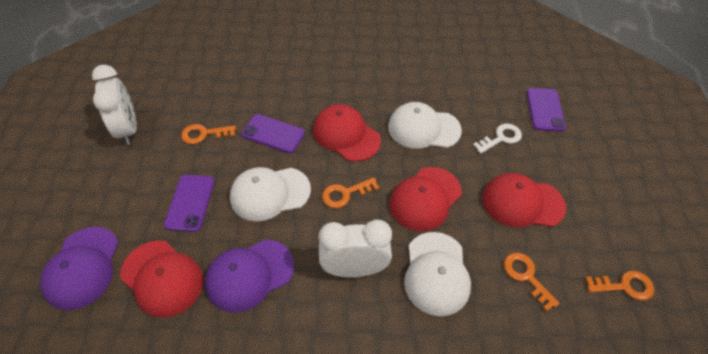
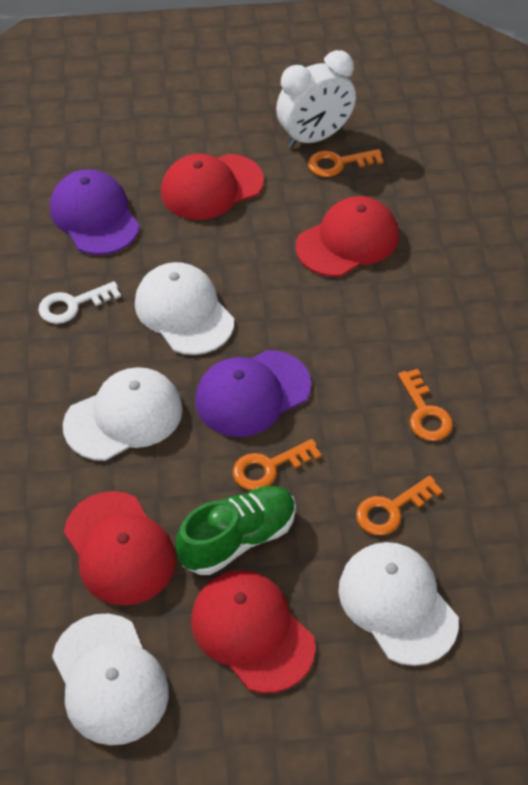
green shoe: 0 -> 1
purple phone: 3 -> 0
white cap: 3 -> 4
white clock: 2 -> 1

